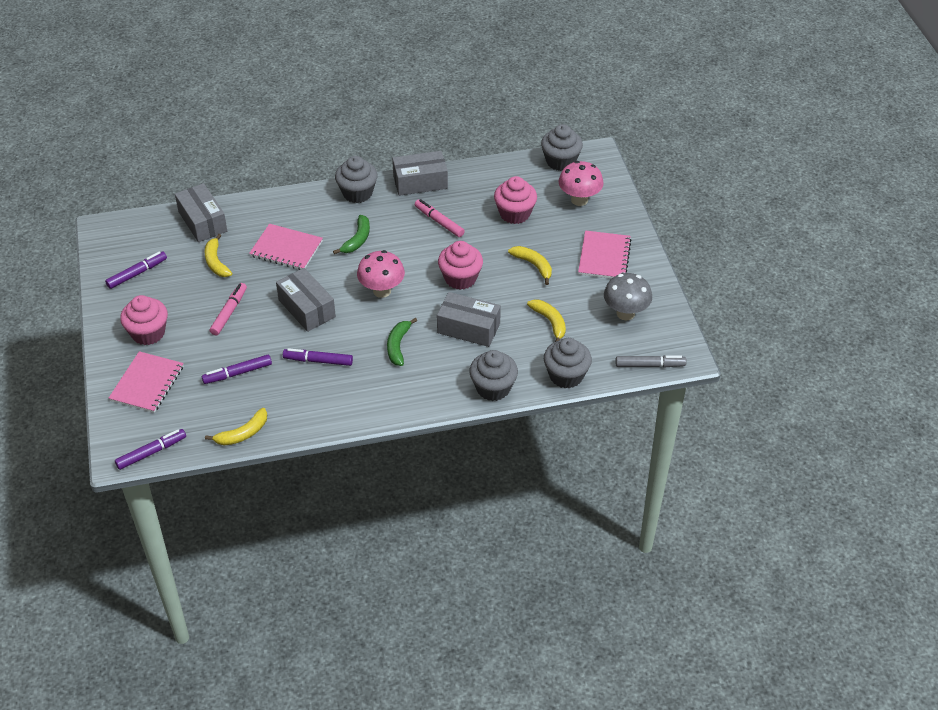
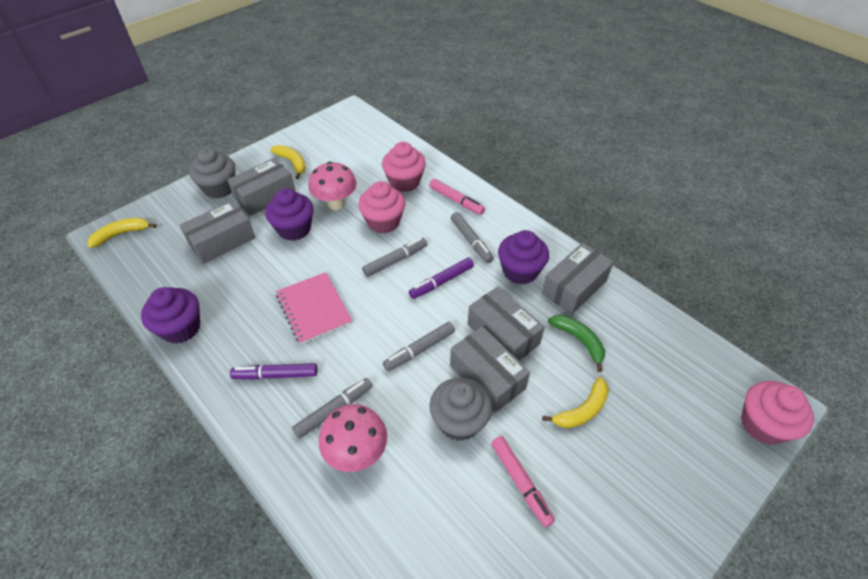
green banana: 2 -> 1
grey box: 4 -> 5
grey cupcake: 4 -> 2
grey marker: 1 -> 4
grey mushroom: 1 -> 0
pink notebook: 3 -> 1
purple cupcake: 0 -> 3
purple marker: 4 -> 2
yellow banana: 4 -> 3

